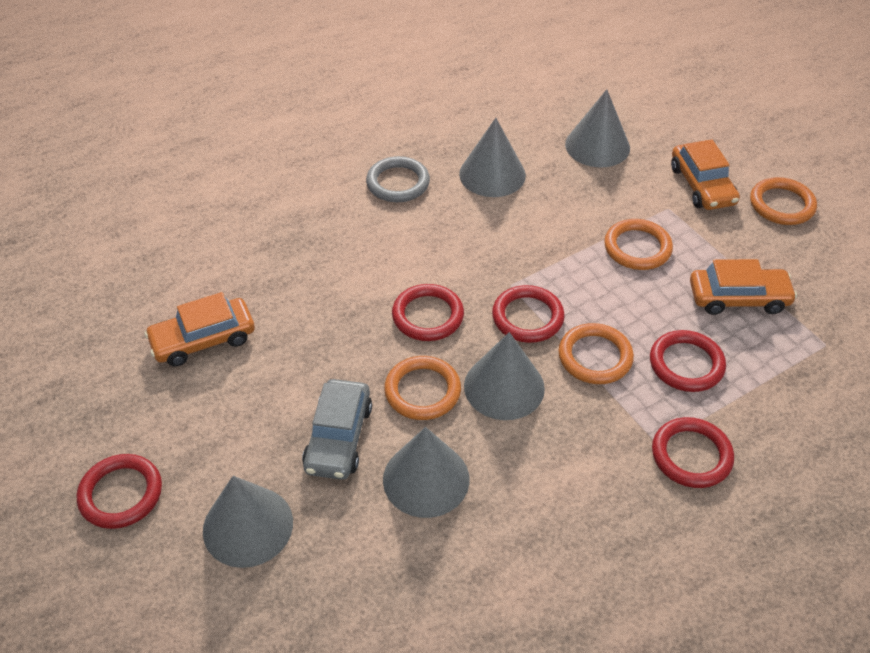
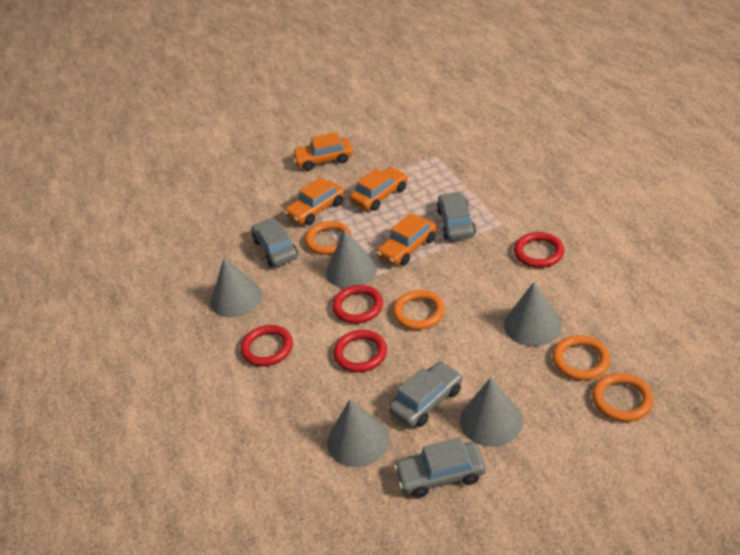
grey car: 1 -> 4
grey ring: 1 -> 0
orange car: 3 -> 4
red ring: 5 -> 4

